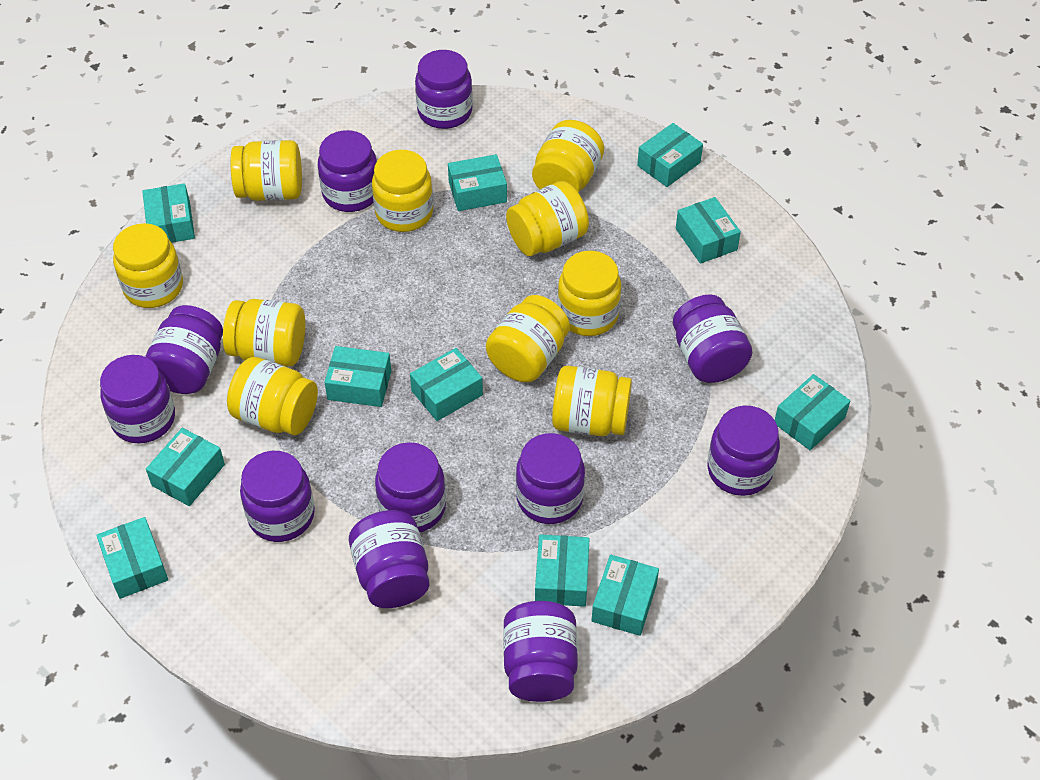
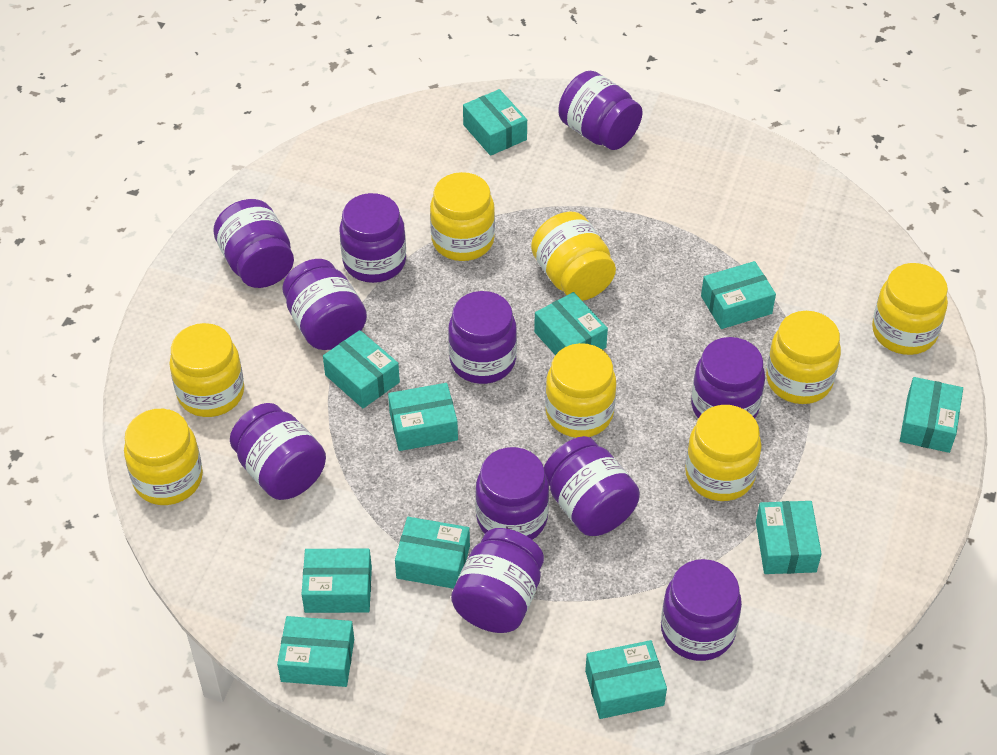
yellow jar: 10 -> 8

